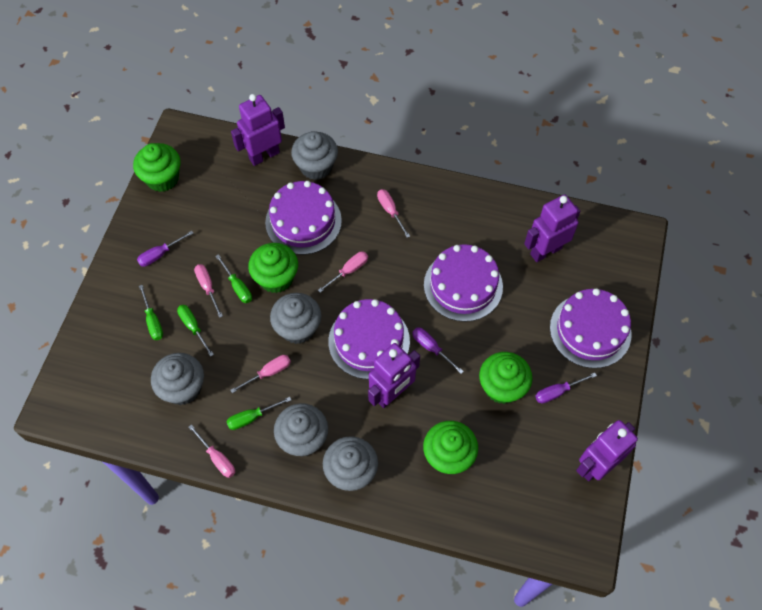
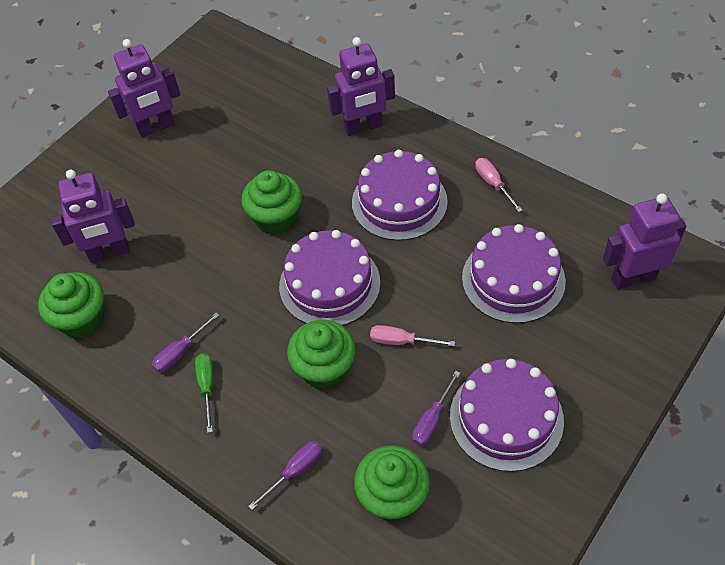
green screwdriver: 4 -> 1
grey cupcake: 5 -> 0
pink screwdriver: 5 -> 2

